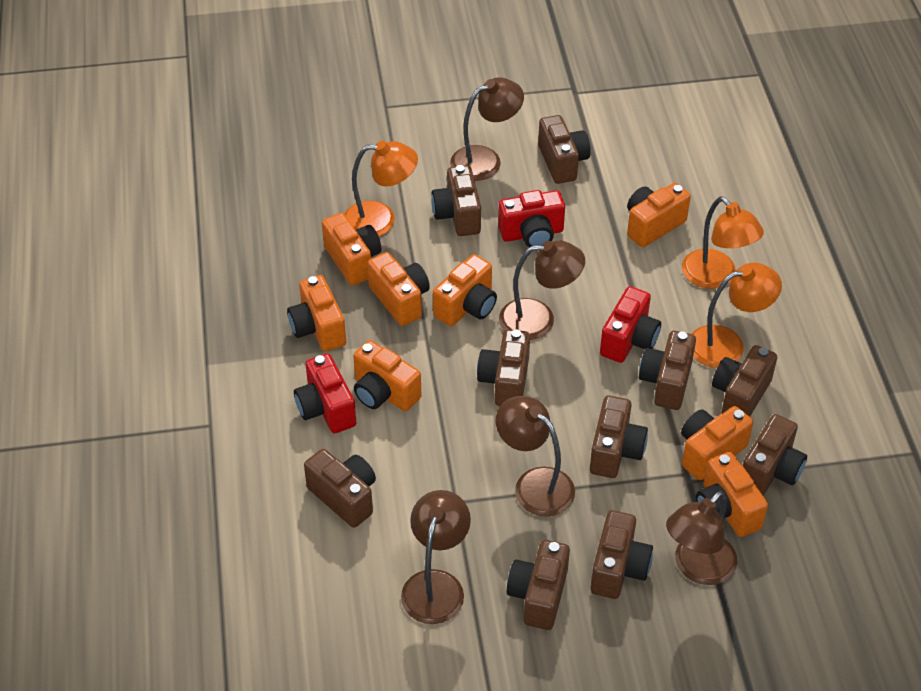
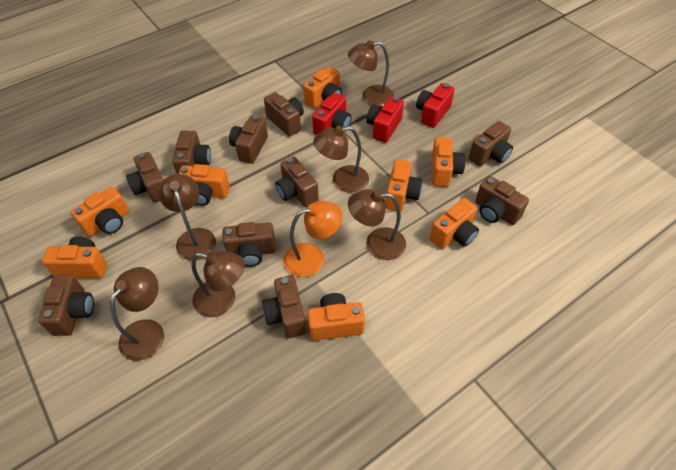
brown lamp: 5 -> 6
orange lamp: 3 -> 1

